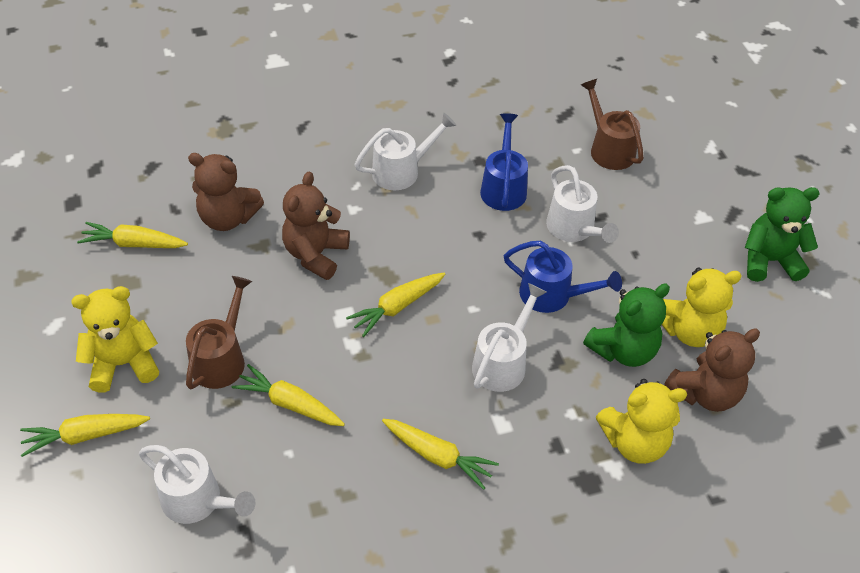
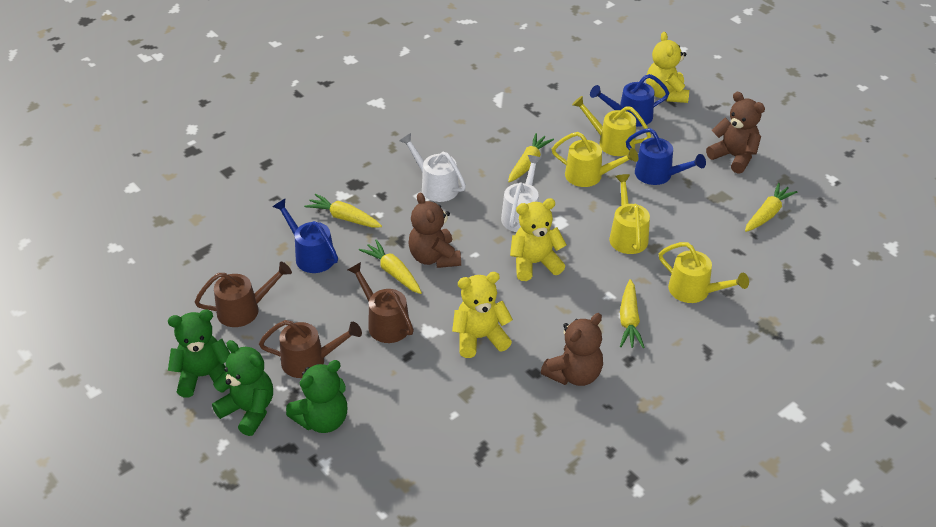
blue watering can: 2 -> 3
brown watering can: 2 -> 3
green teddy bear: 2 -> 3
white watering can: 4 -> 2
yellow watering can: 0 -> 4

